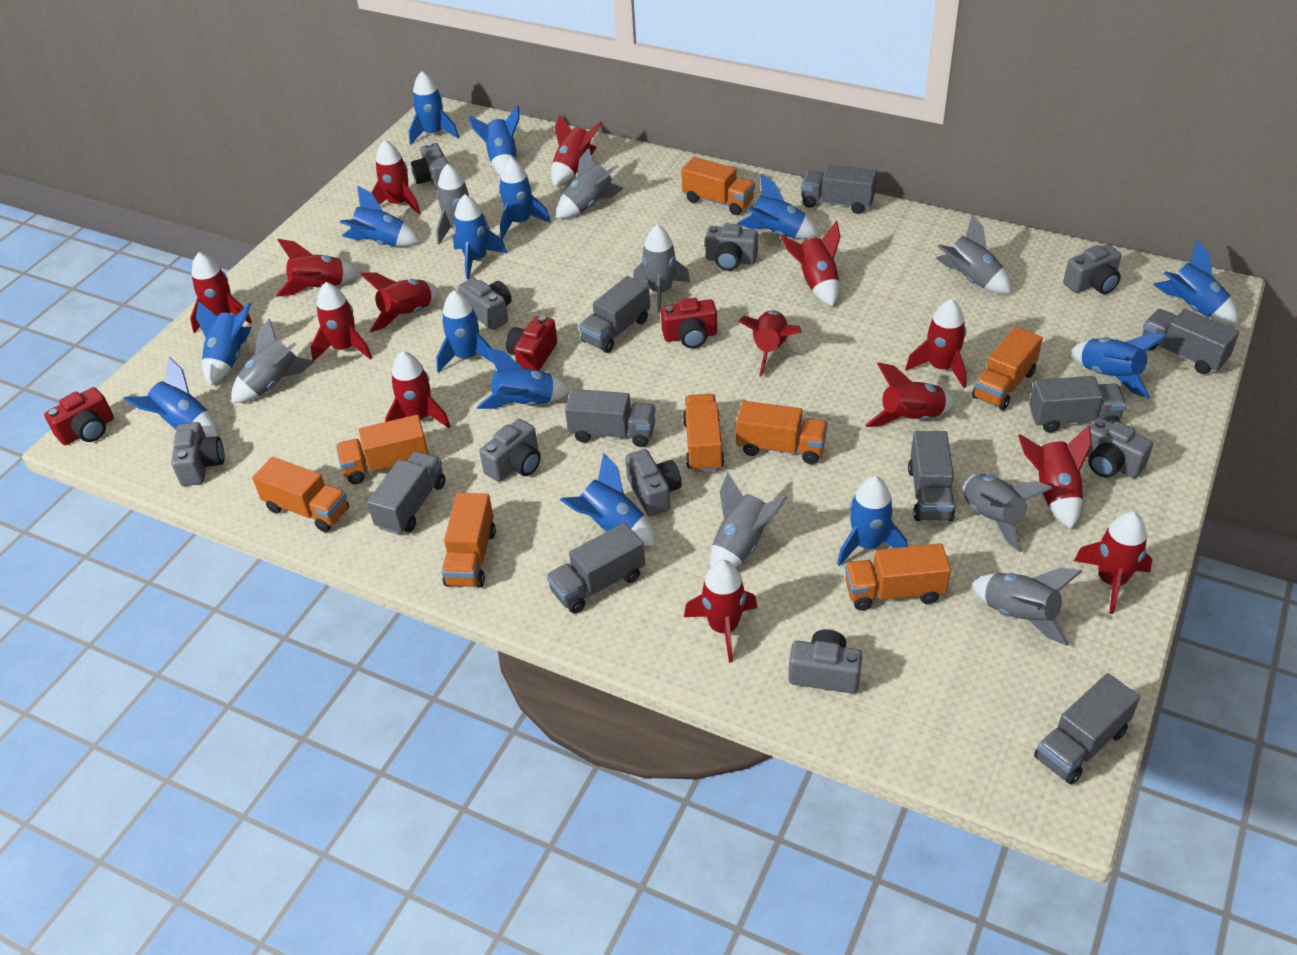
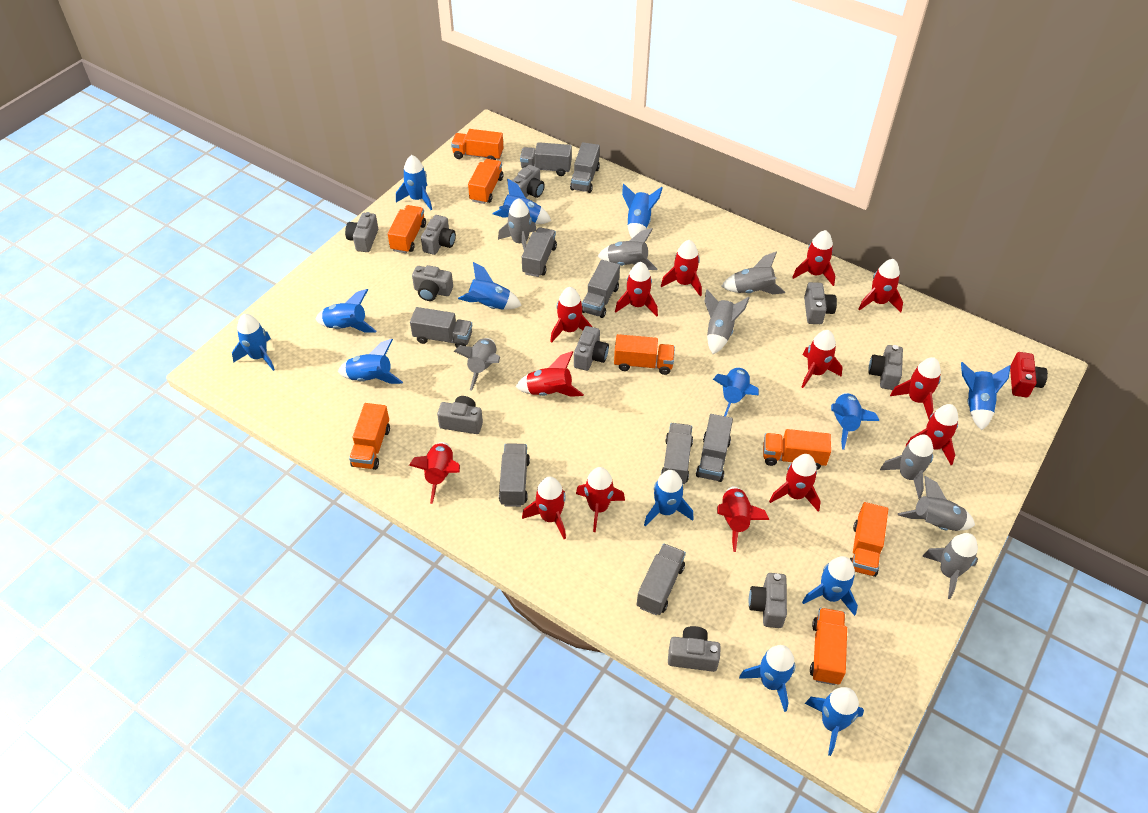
grey camera: 9 -> 10
red camera: 3 -> 1

